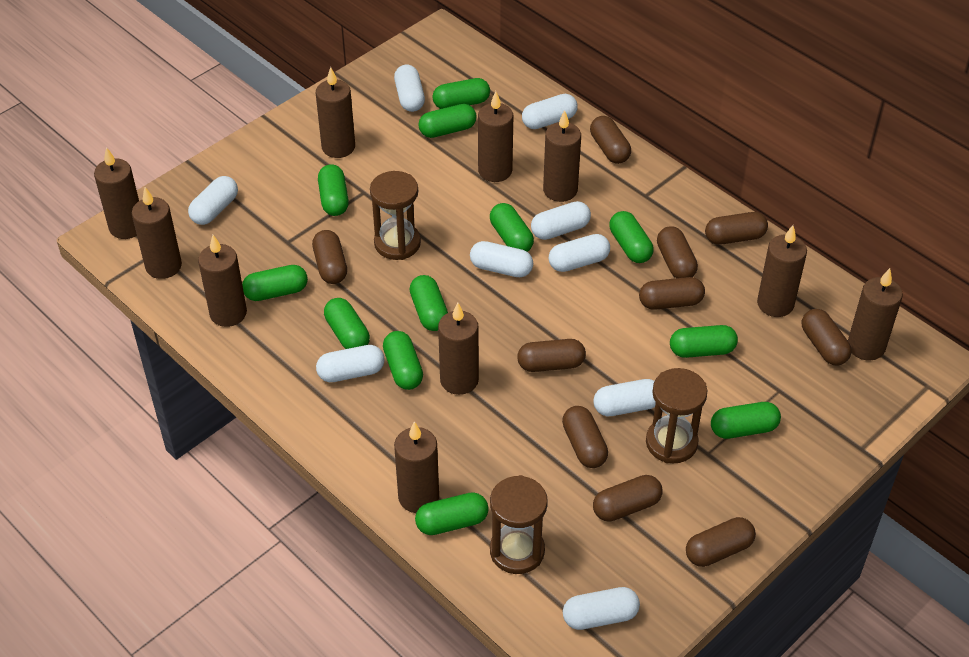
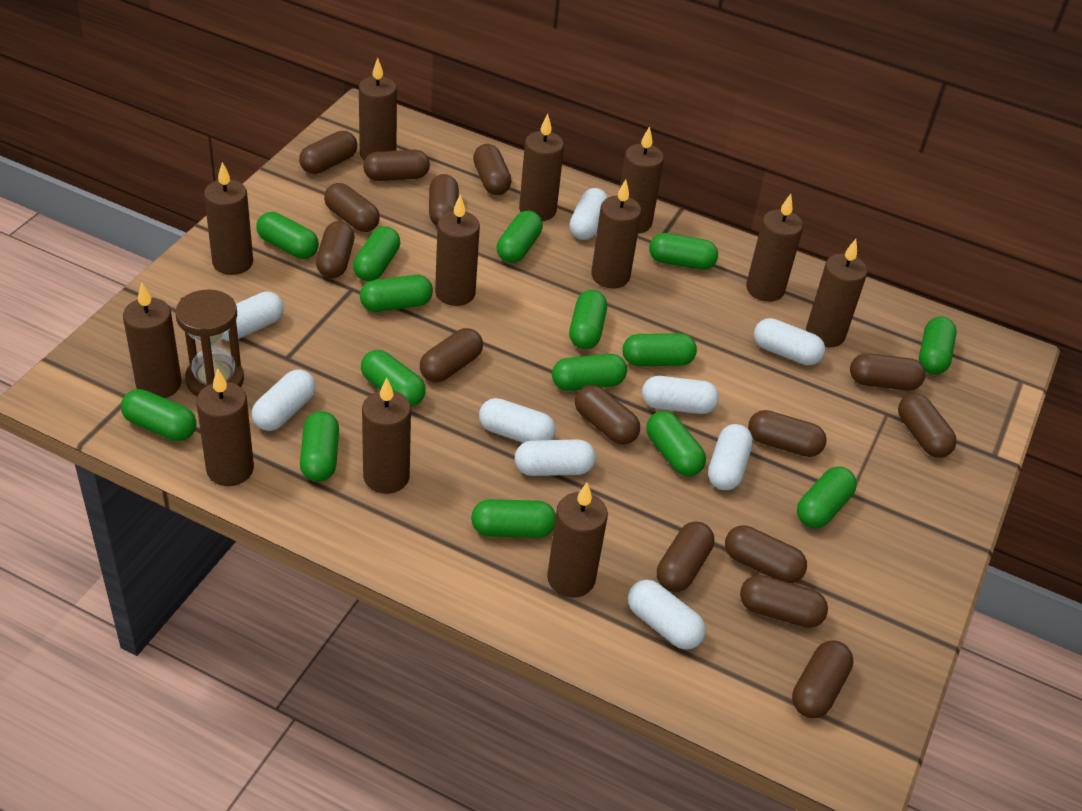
brown candle: 10 -> 12
brown capsule: 10 -> 15
brown hourglass: 3 -> 1
green capsule: 12 -> 15

